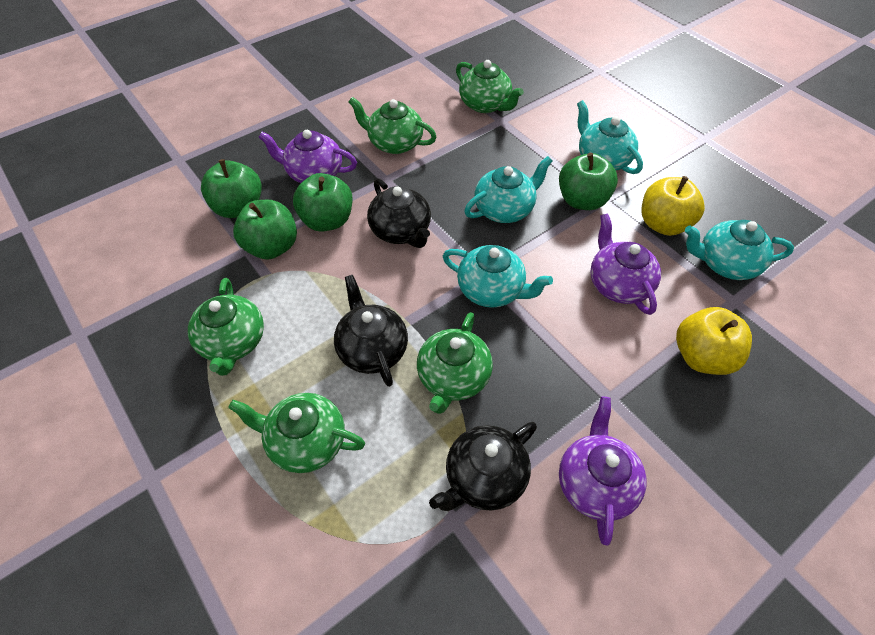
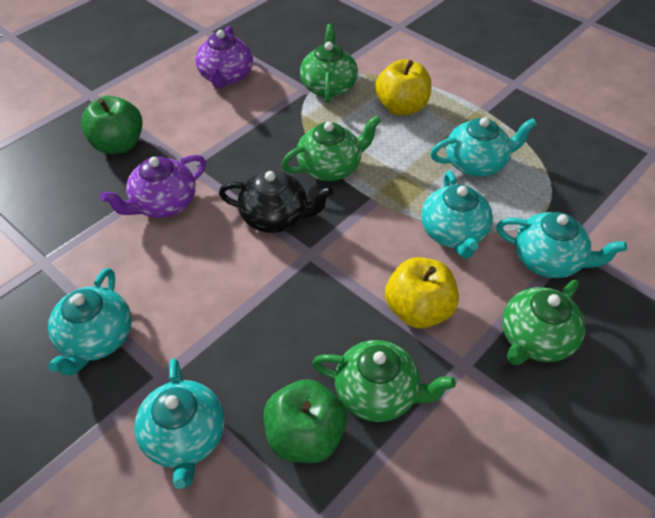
black teapot: 3 -> 1
green apple: 4 -> 2
green teapot: 5 -> 4
purple teapot: 3 -> 2
turquoise teapot: 4 -> 5

